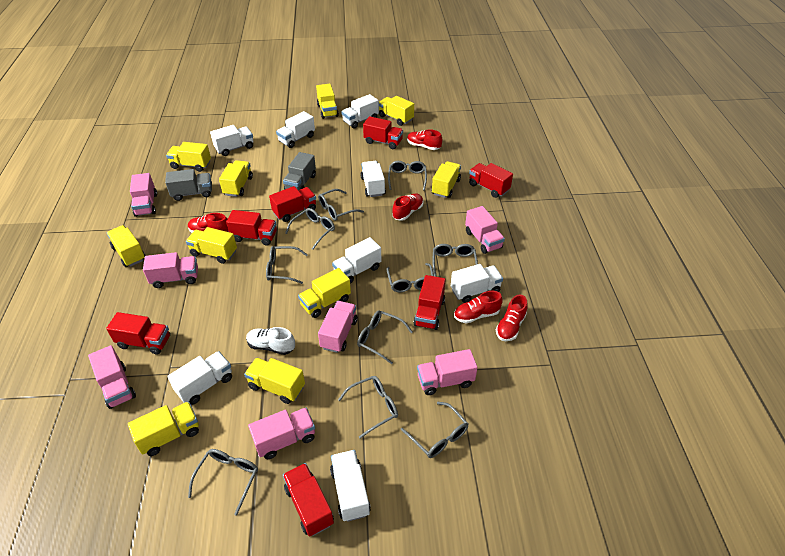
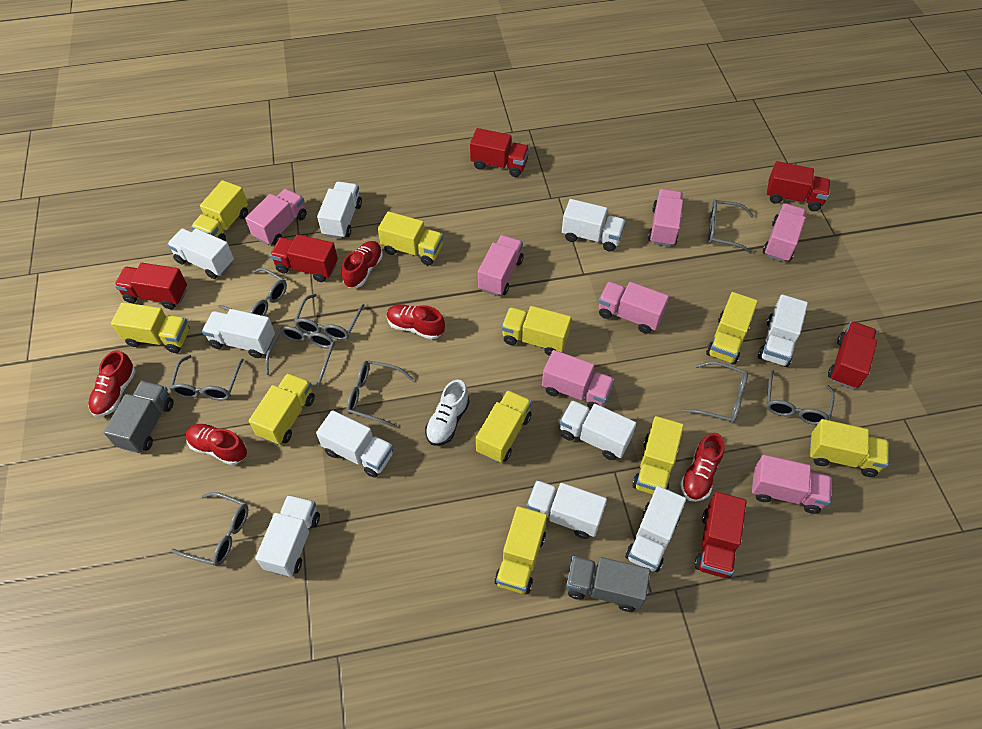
grey glasses: 10 -> 9
red truck: 7 -> 6
white truck: 8 -> 10

